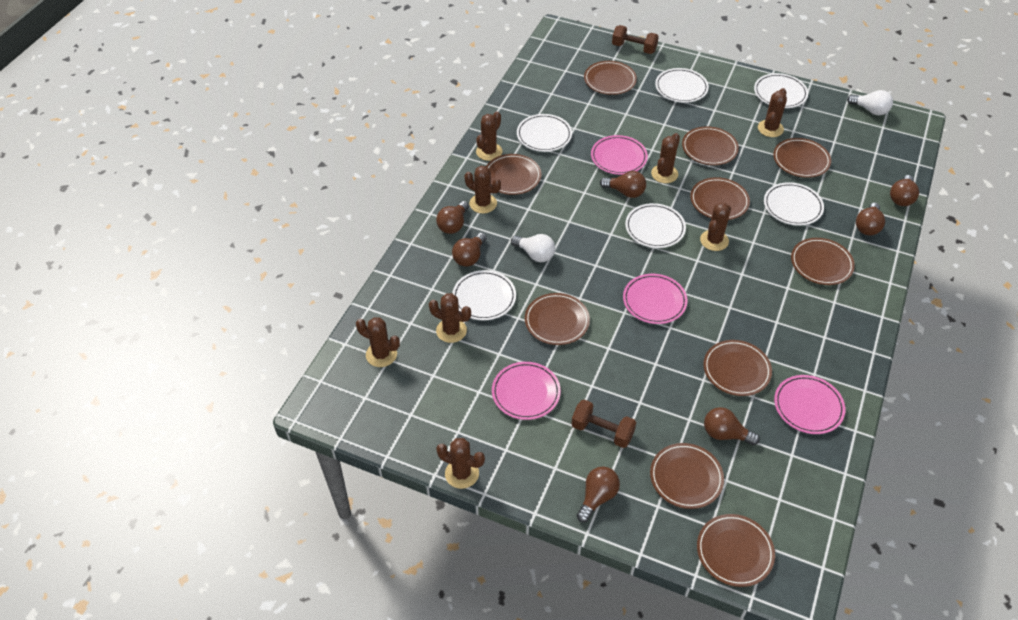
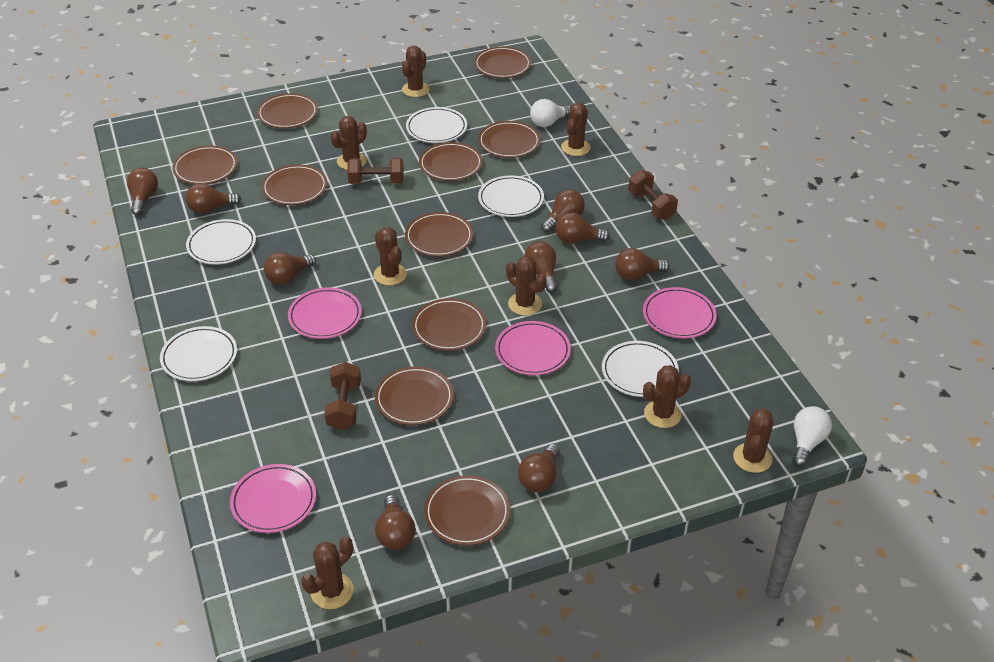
brown dumbbell: 2 -> 3
brown light bulb: 7 -> 9
white plate: 6 -> 5

